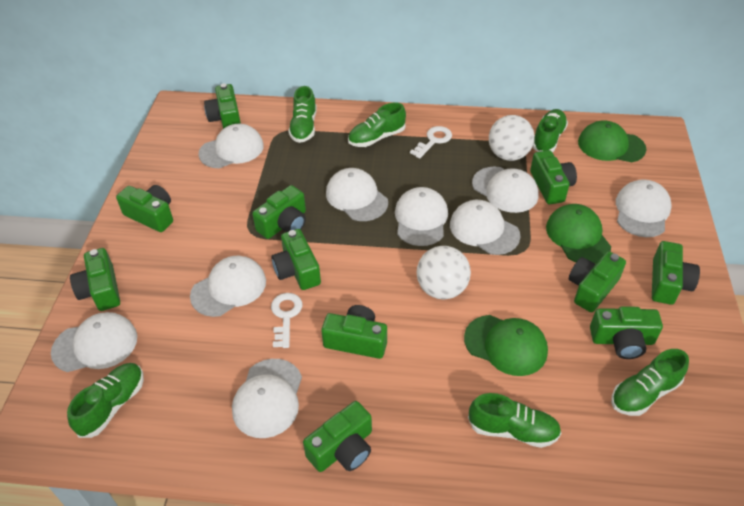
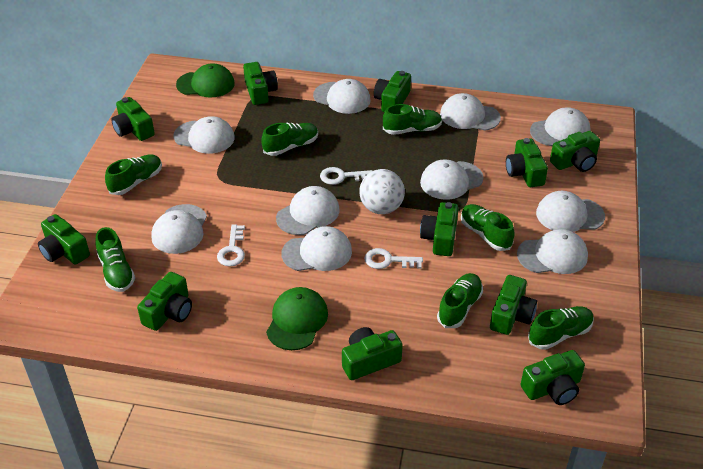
green cap: 3 -> 2
green shoe: 6 -> 7
white ball: 2 -> 1
white cap: 9 -> 10
white key: 2 -> 3

